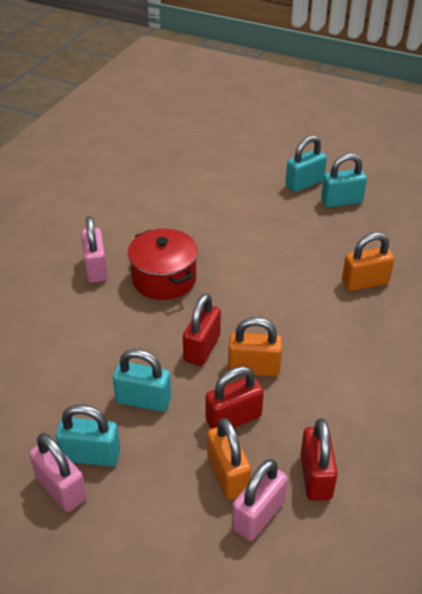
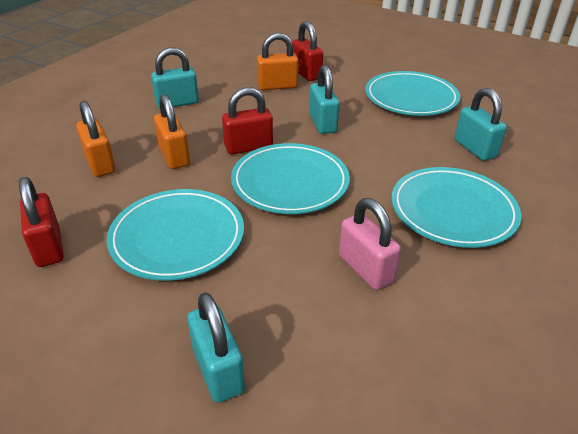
pink padlock: 3 -> 1
red pot: 1 -> 0
turquoise plate: 0 -> 4

